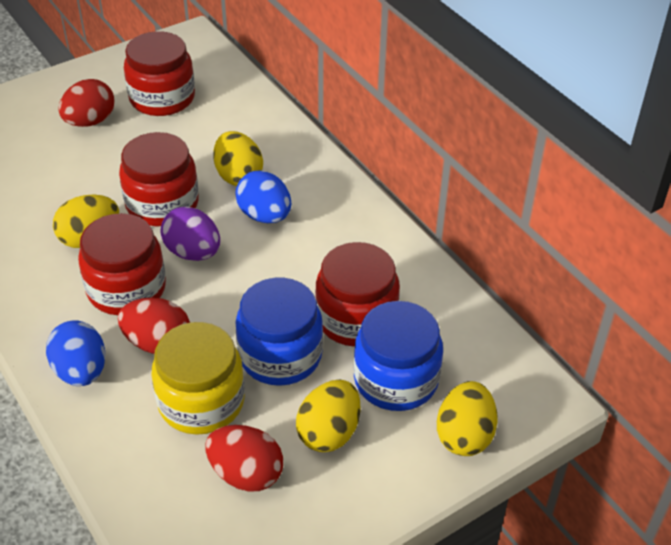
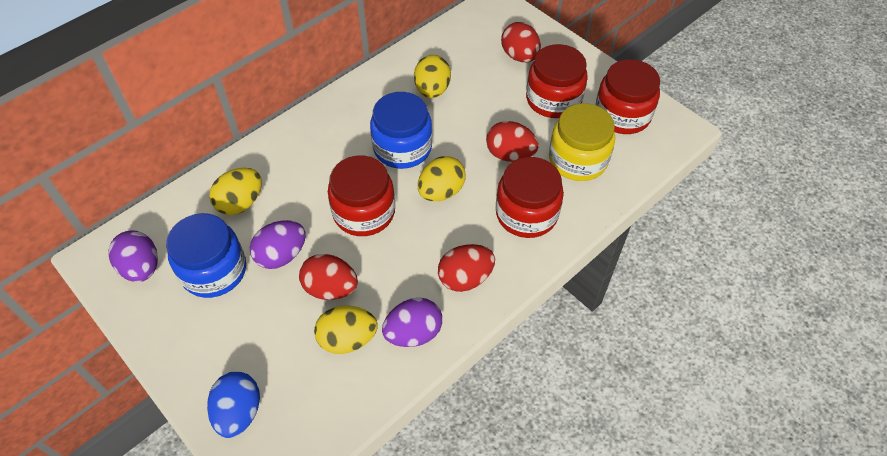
blue egg: 2 -> 1
purple egg: 1 -> 3
red egg: 3 -> 4

